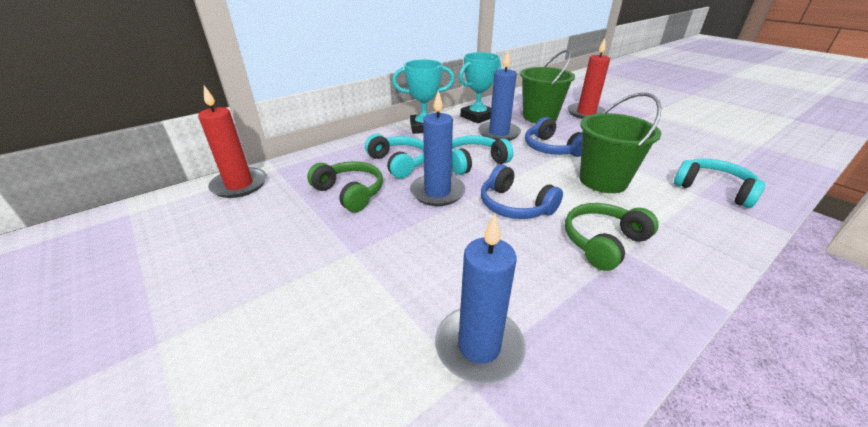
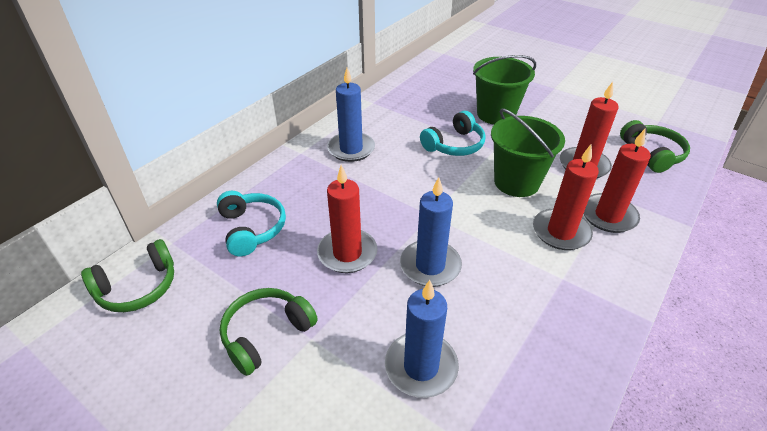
blue headphones: 2 -> 0
green headphones: 2 -> 3
red candle: 2 -> 4
turquoise headphones: 3 -> 2
turquoise trophy: 2 -> 0

